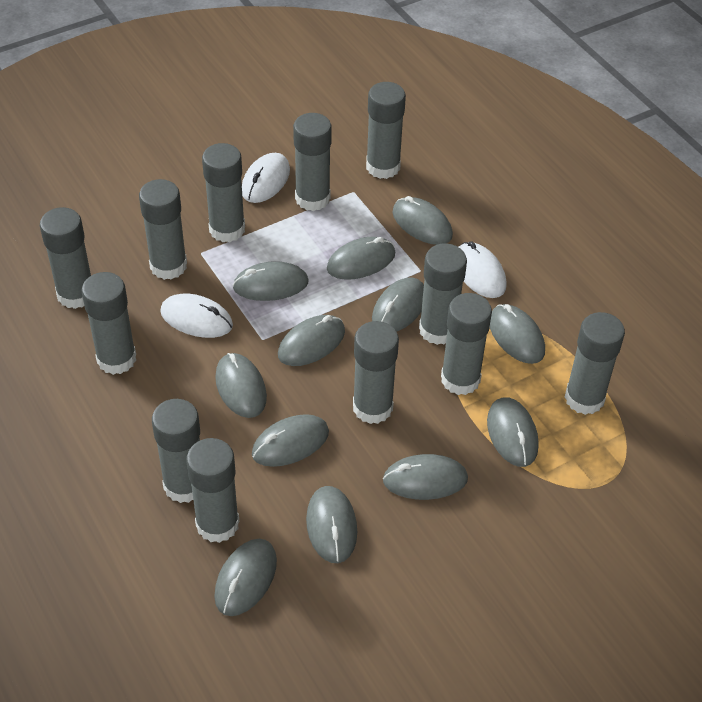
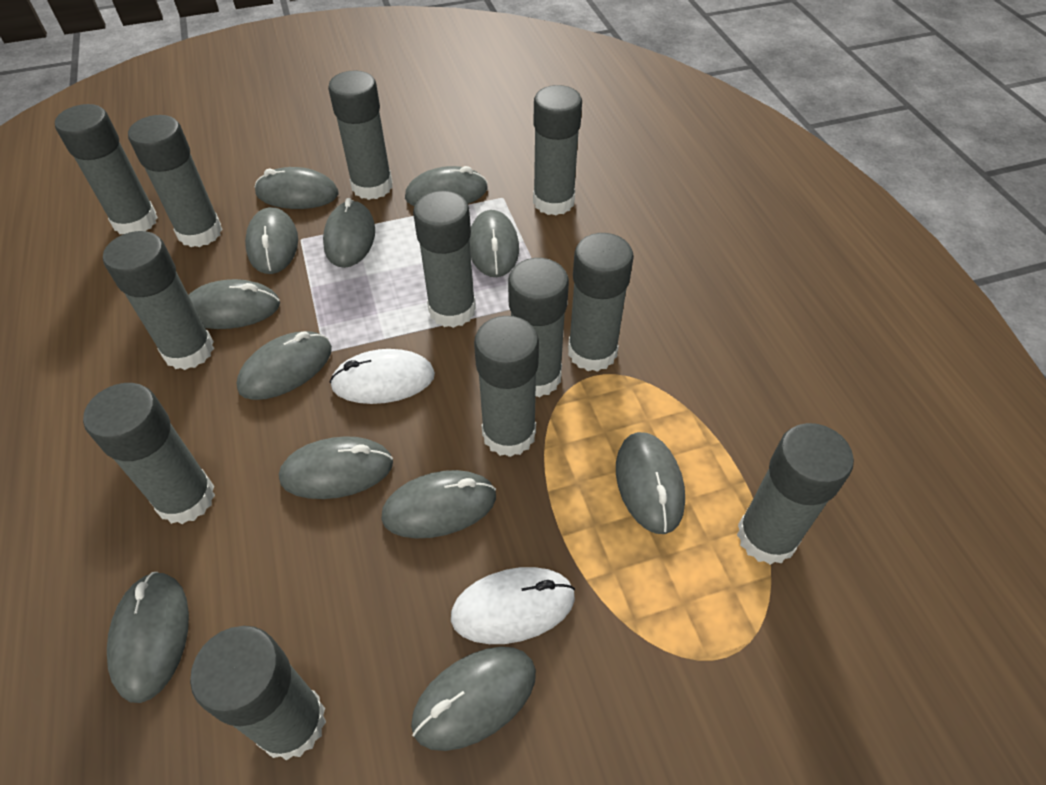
white mouse: 3 -> 2

